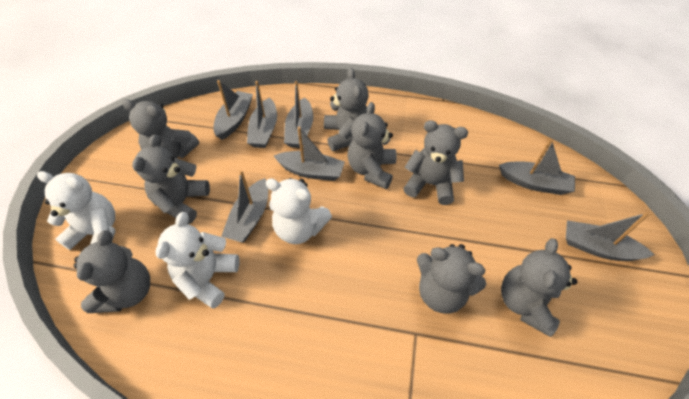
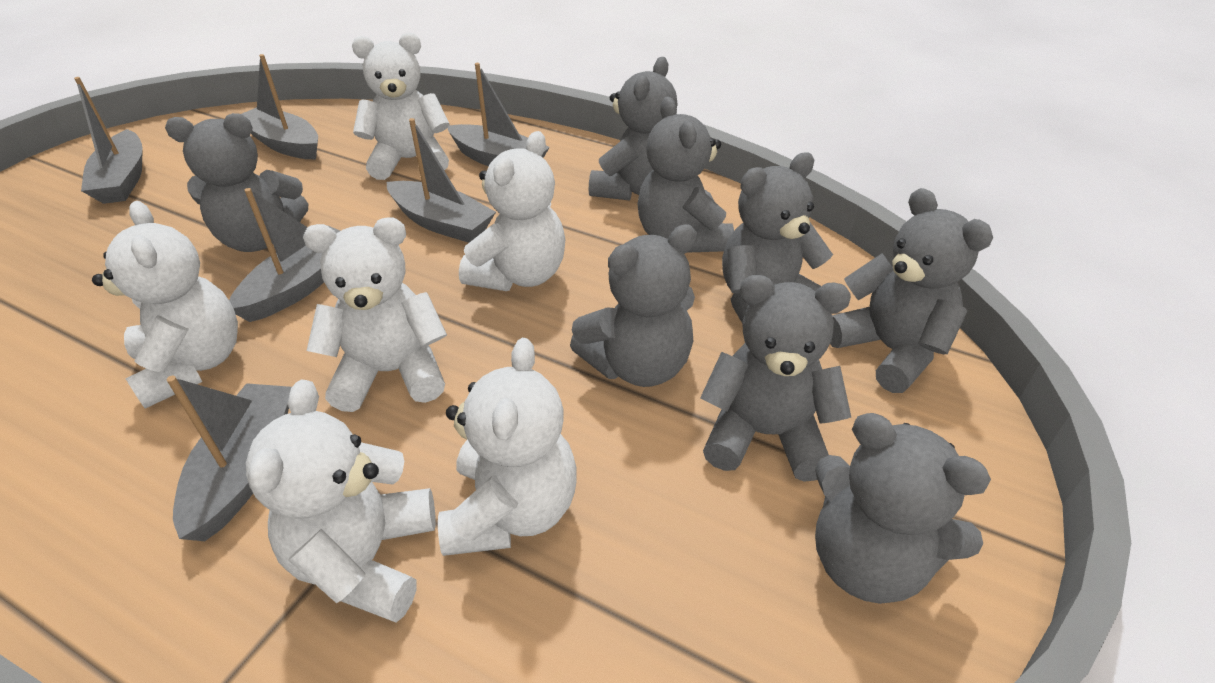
grey boat: 7 -> 6
white teddy bear: 3 -> 6

